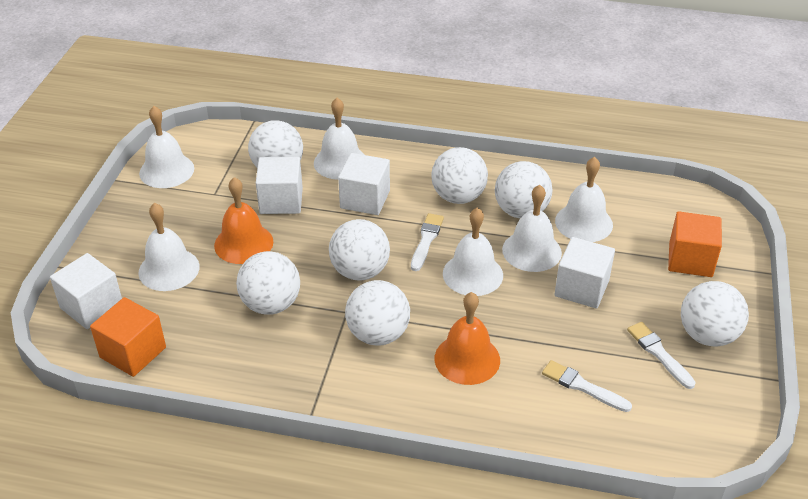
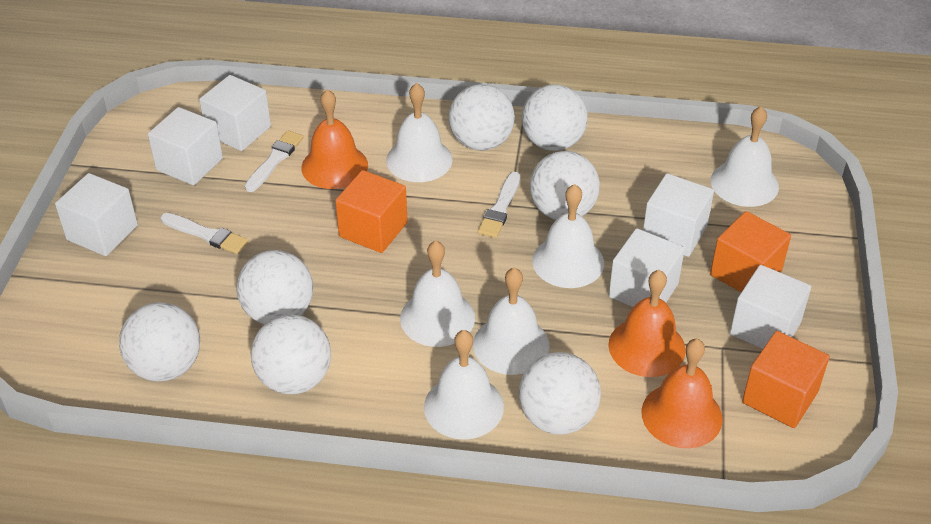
orange bell: 2 -> 3
orange cube: 2 -> 3
white cube: 4 -> 6

